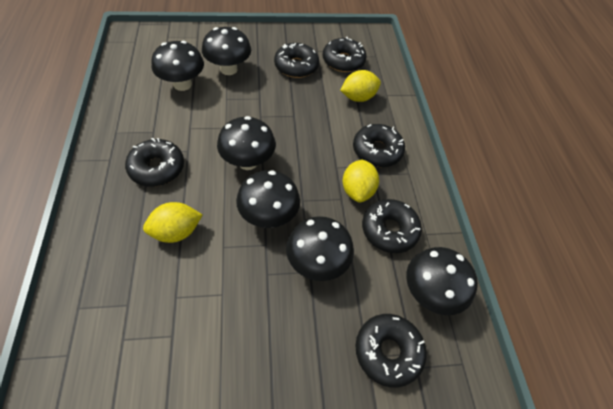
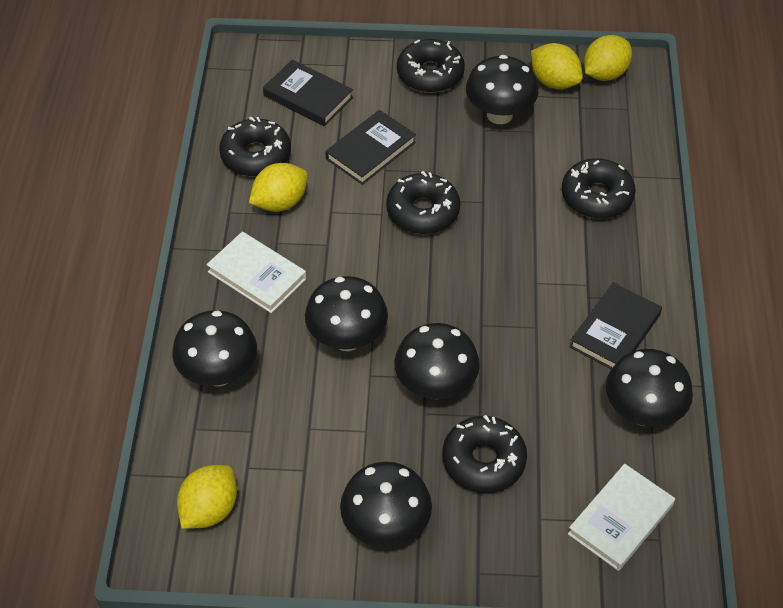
black book: 0 -> 3
black donut: 6 -> 5
white book: 0 -> 2
yellow lemon: 3 -> 4

